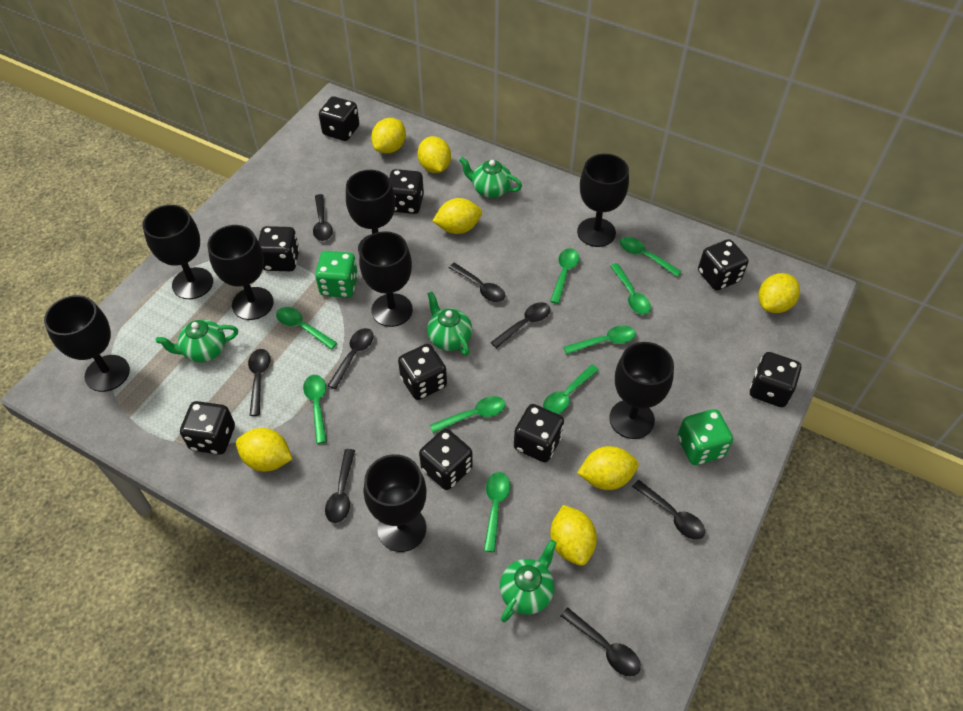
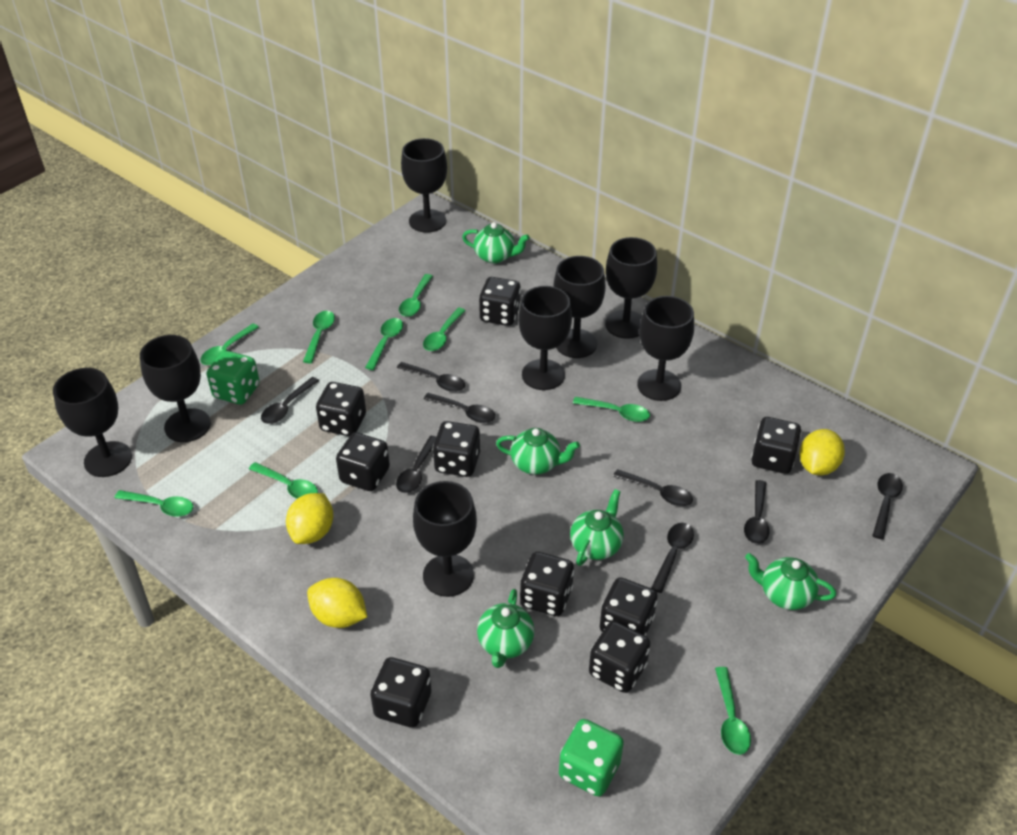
green teapot: 4 -> 5
yellow lemon: 7 -> 3

